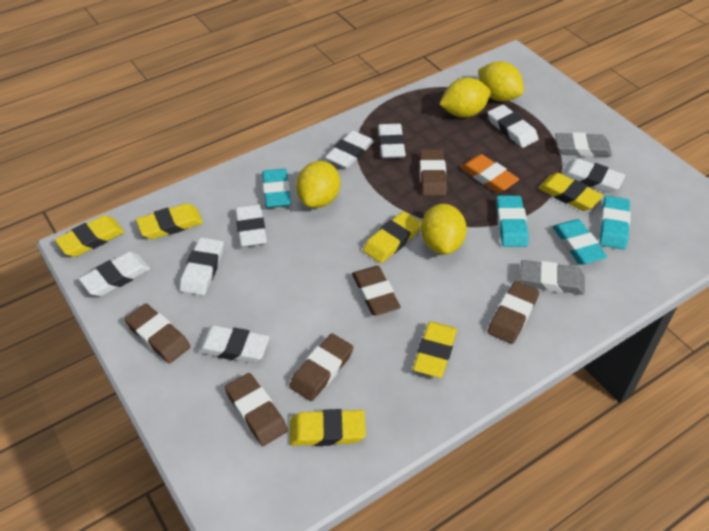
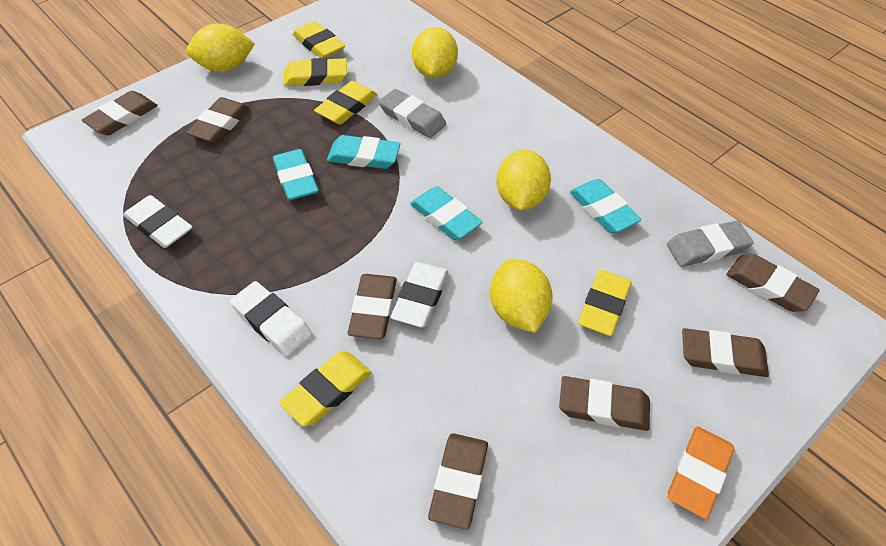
brown eraser: 6 -> 7
white eraser: 8 -> 3
yellow eraser: 6 -> 5

